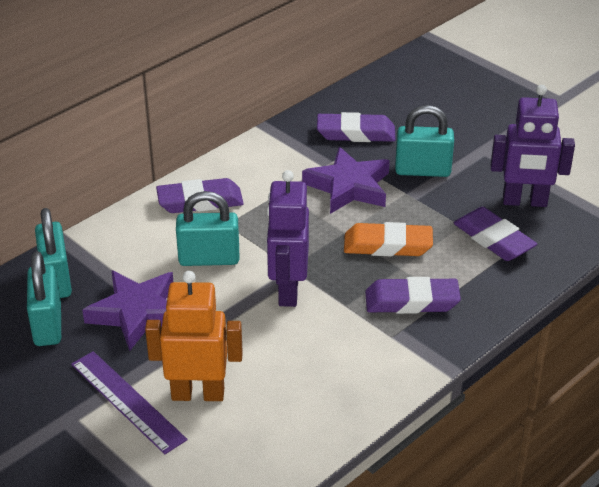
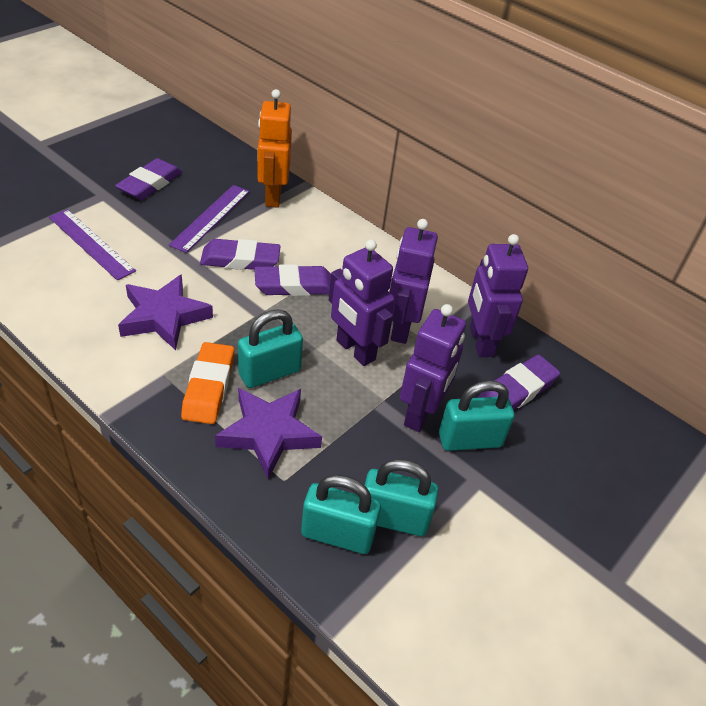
purple robot: 2 -> 4
purple ruler: 1 -> 2

